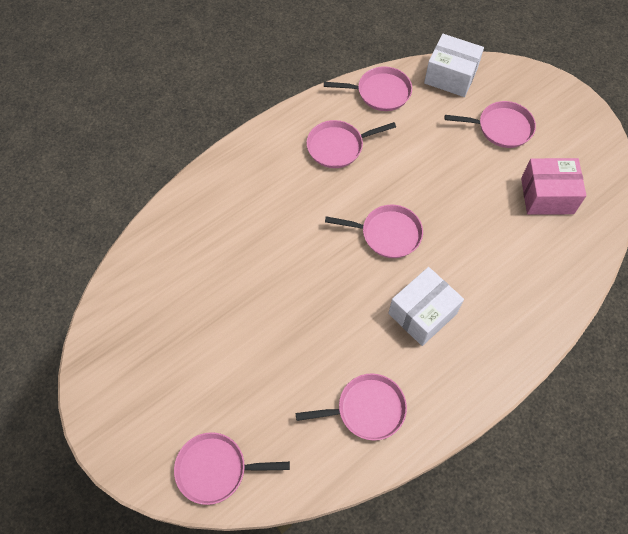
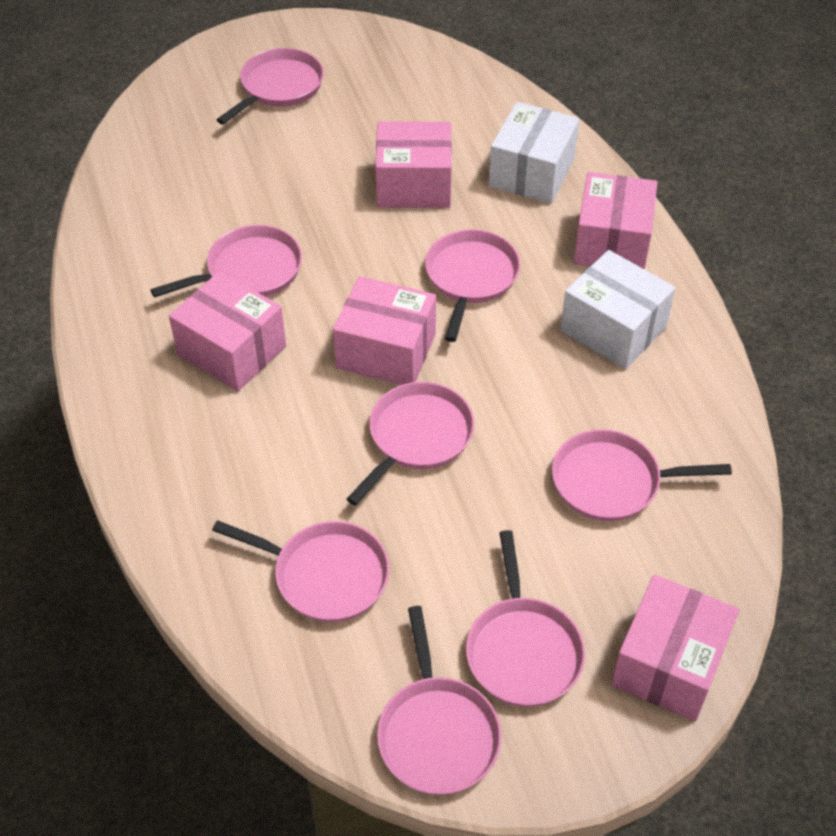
pink box: 1 -> 5
pink pan: 6 -> 8

